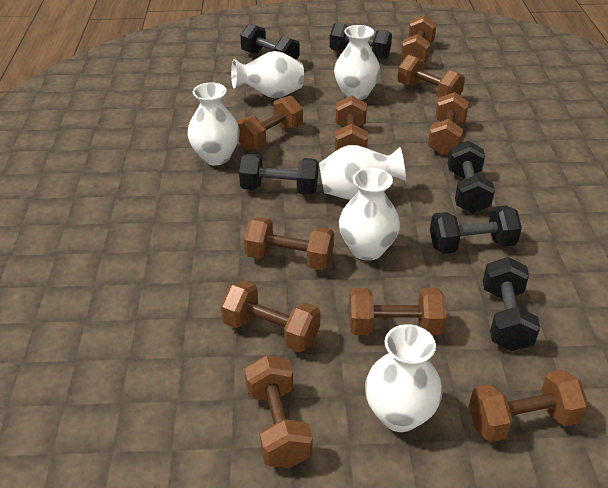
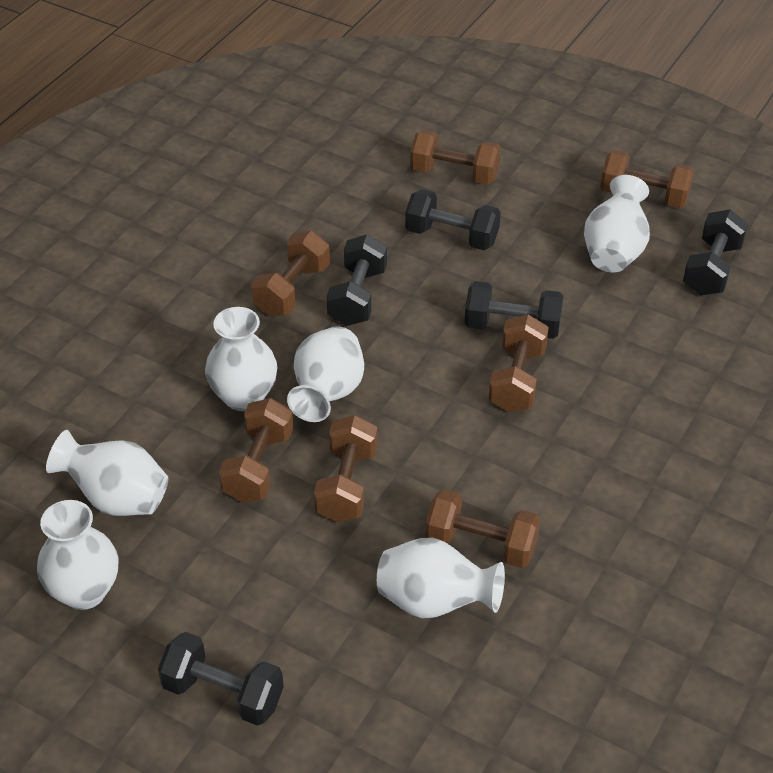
black dumbbell: 6 -> 5
brown dumbbell: 10 -> 7

